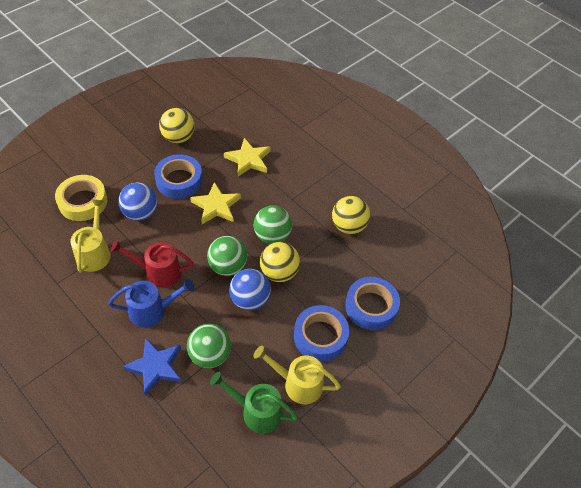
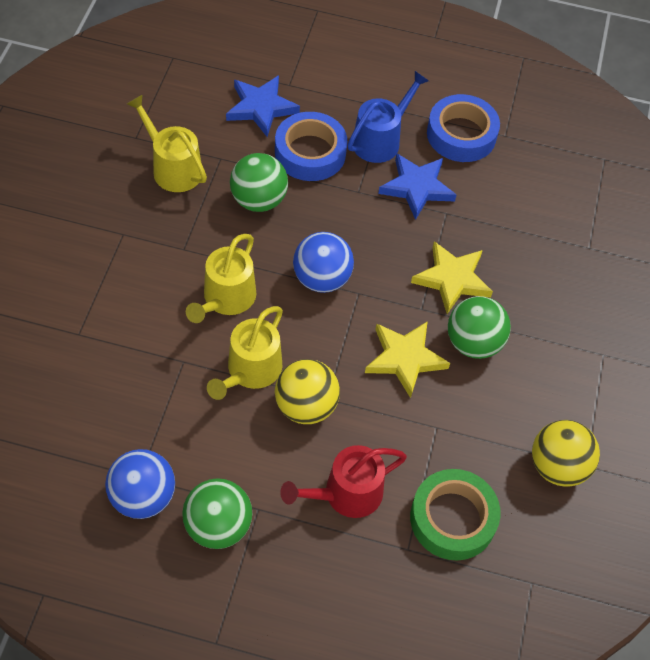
blue star: 1 -> 2
blue tape: 3 -> 2
green tape: 0 -> 1
green watering can: 1 -> 0
yellow ball: 3 -> 2
yellow tape: 1 -> 0
yellow watering can: 2 -> 3

